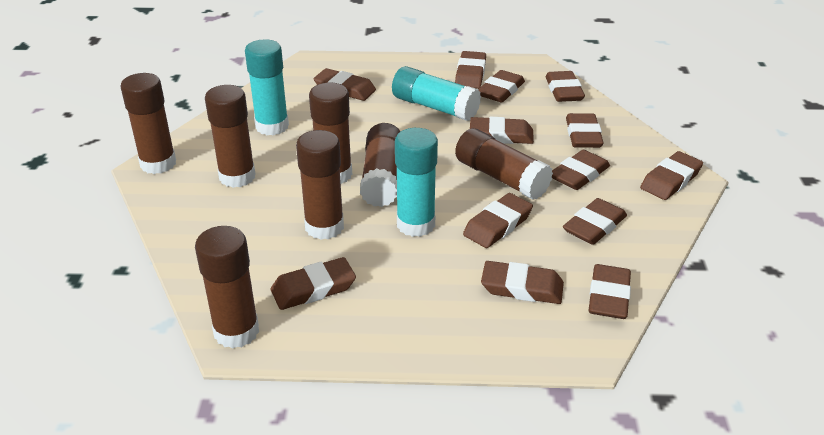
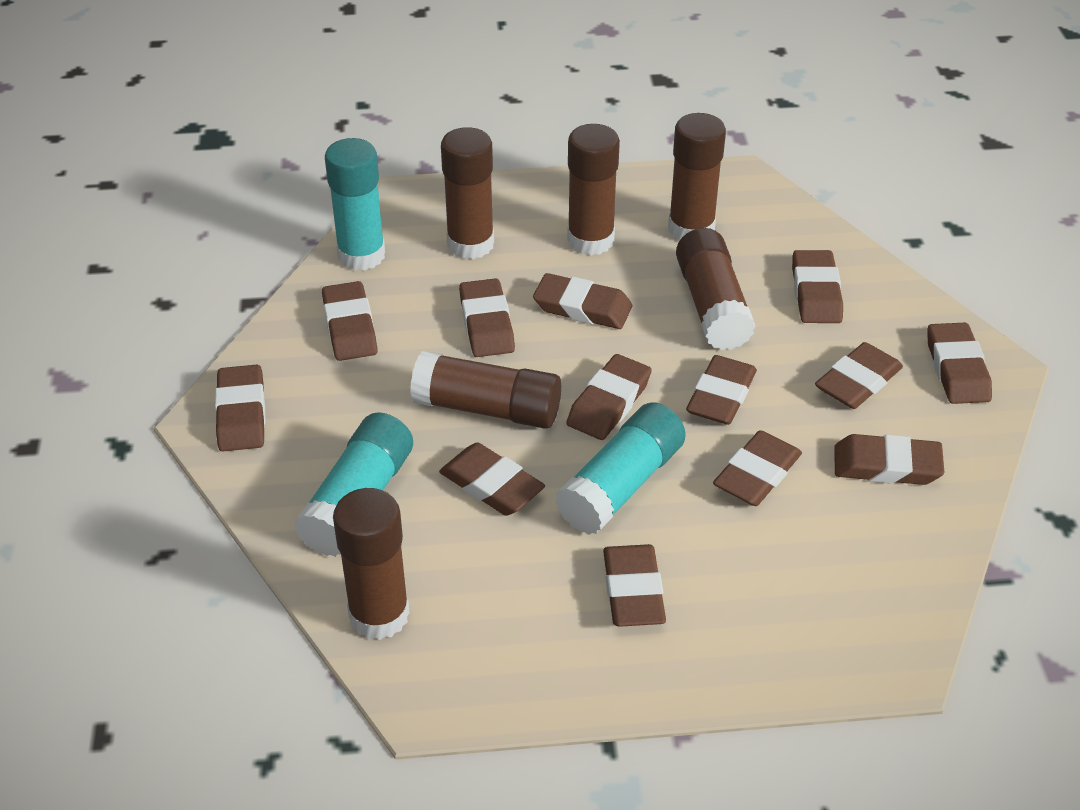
brown glue stick: 7 -> 6

